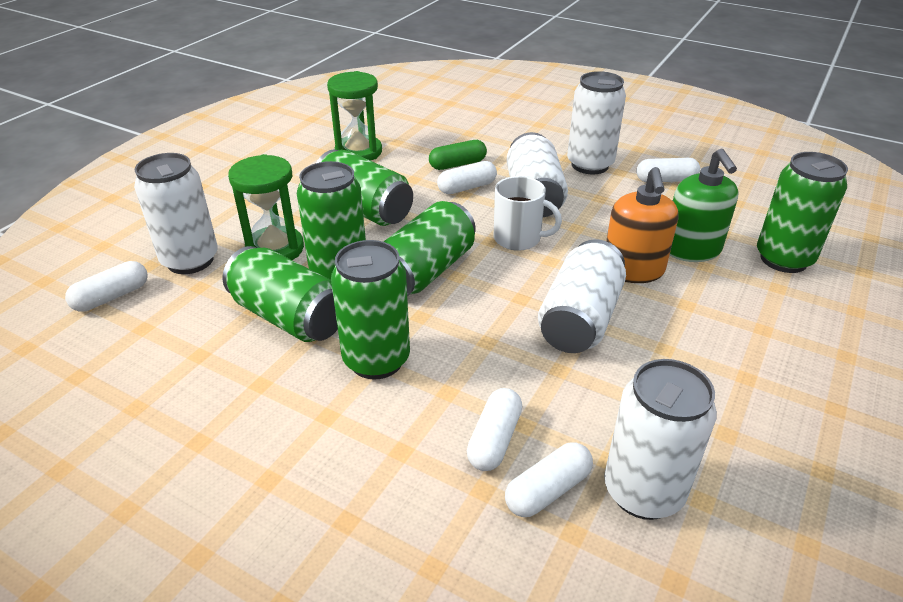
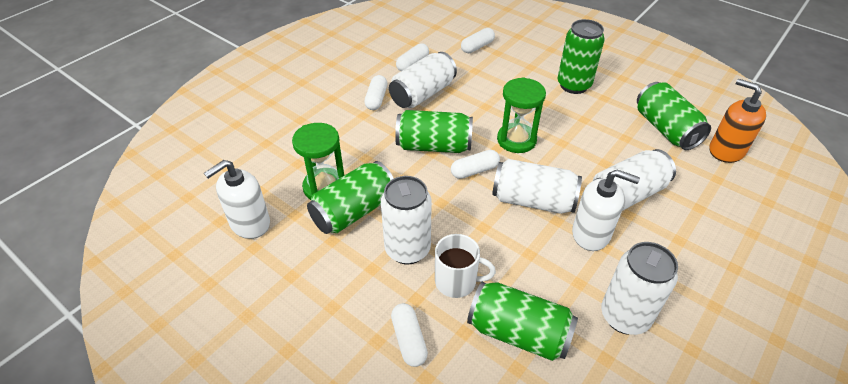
green can: 6 -> 5
green capsule: 1 -> 0
green soap dispenser: 1 -> 0
white soap dispenser: 0 -> 2

